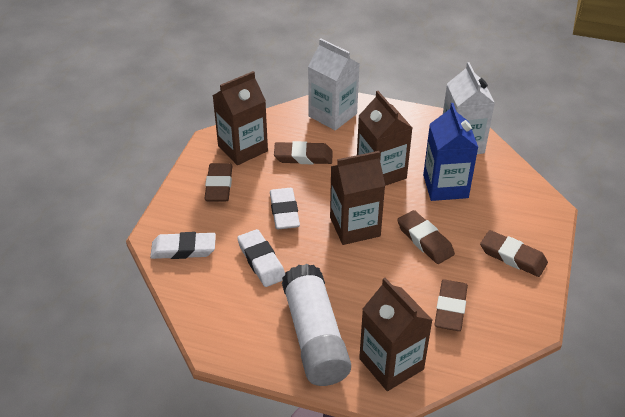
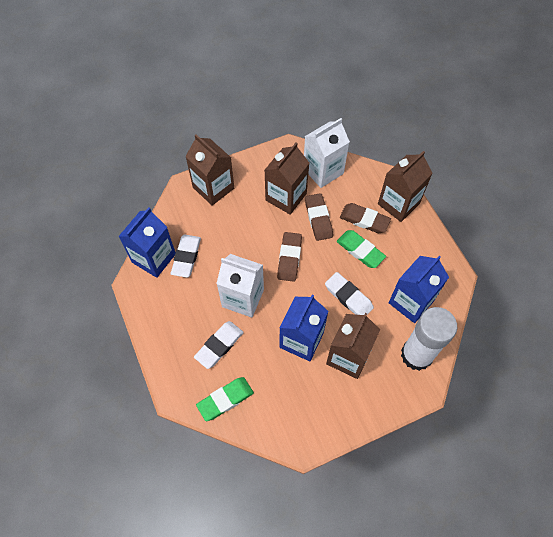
blue carton: 1 -> 3
brown eraser: 5 -> 3
green eraser: 0 -> 2

